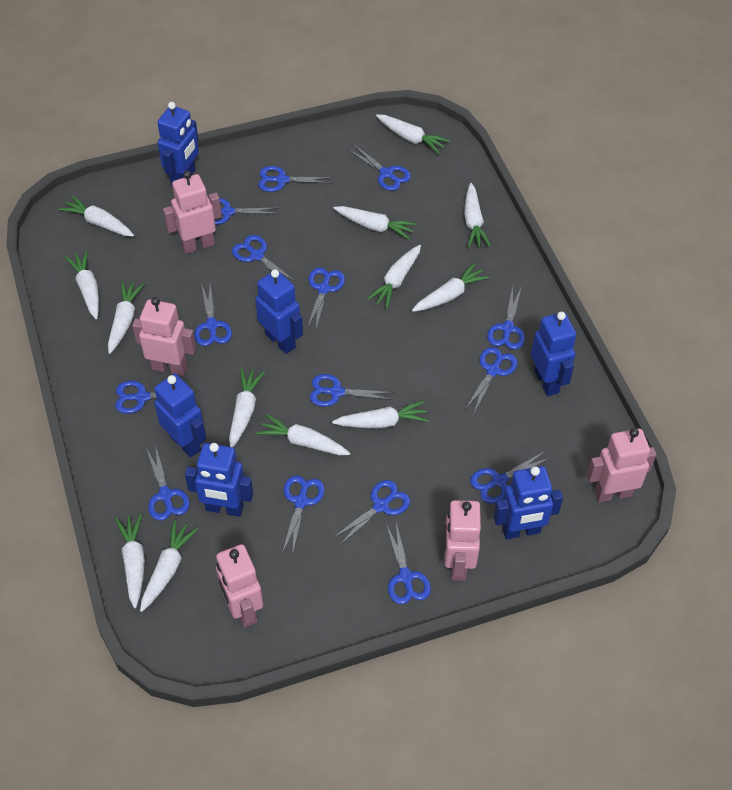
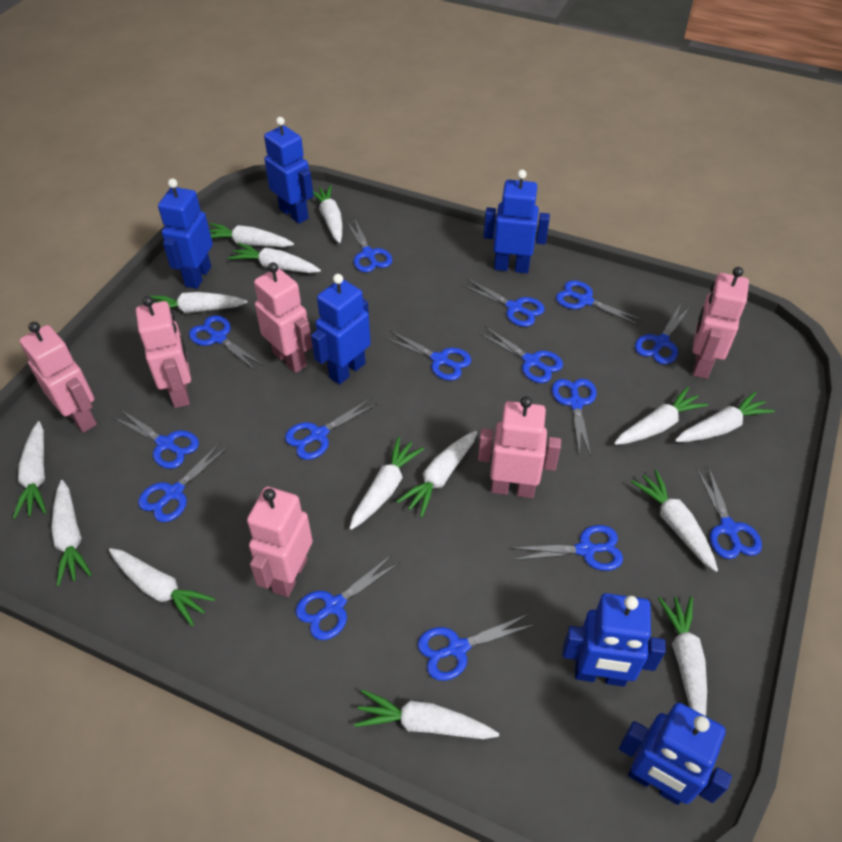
pink robot: 5 -> 6
white carrot: 13 -> 14

